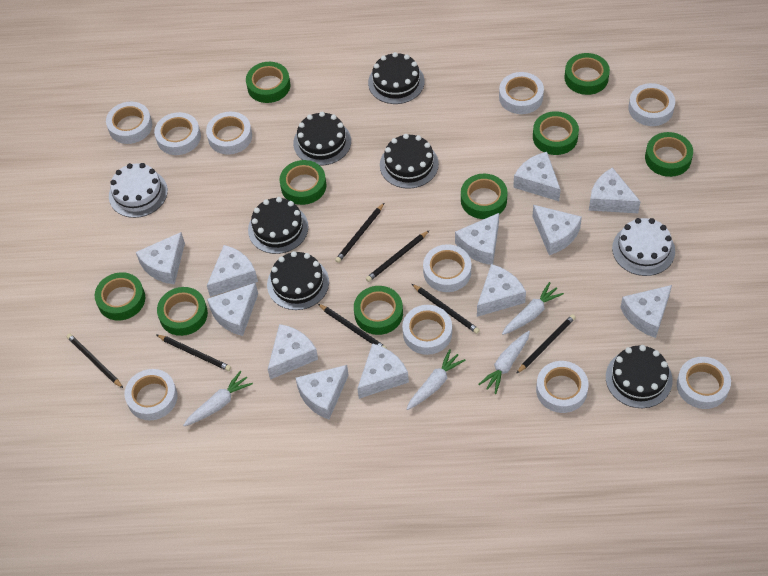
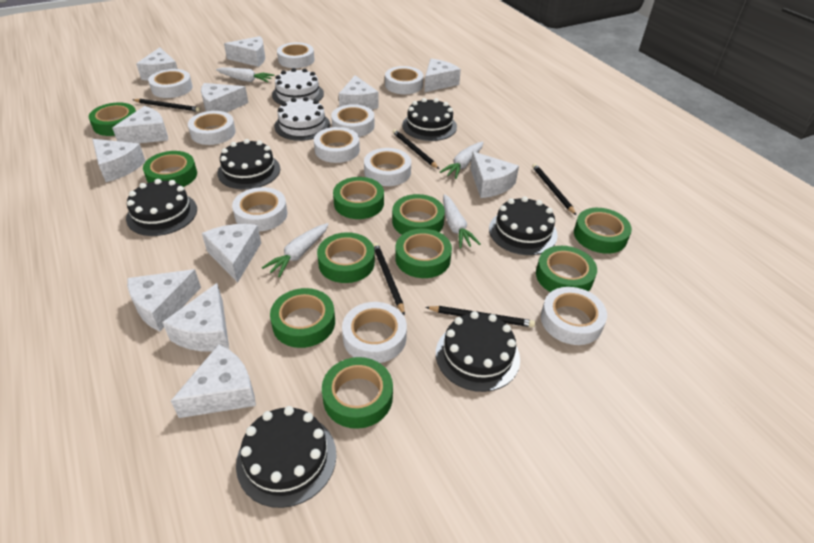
black pencil: 7 -> 5
green tape: 9 -> 10

